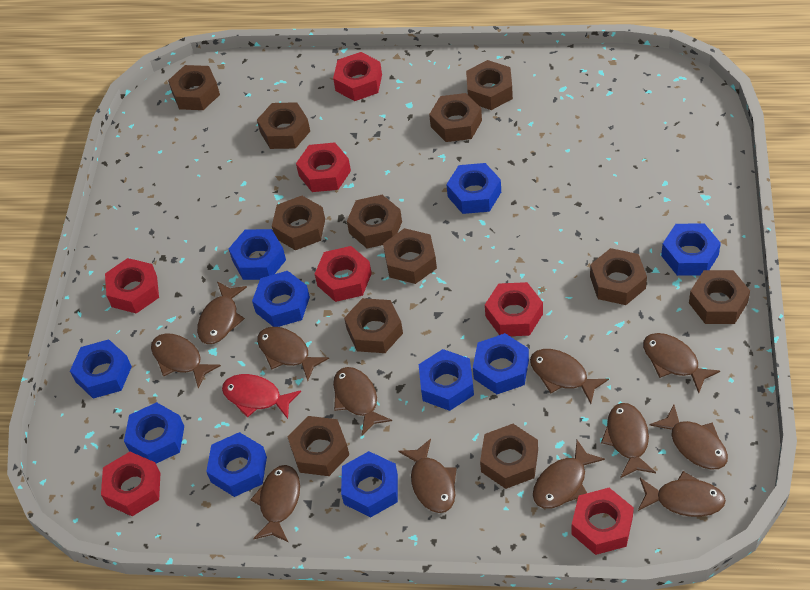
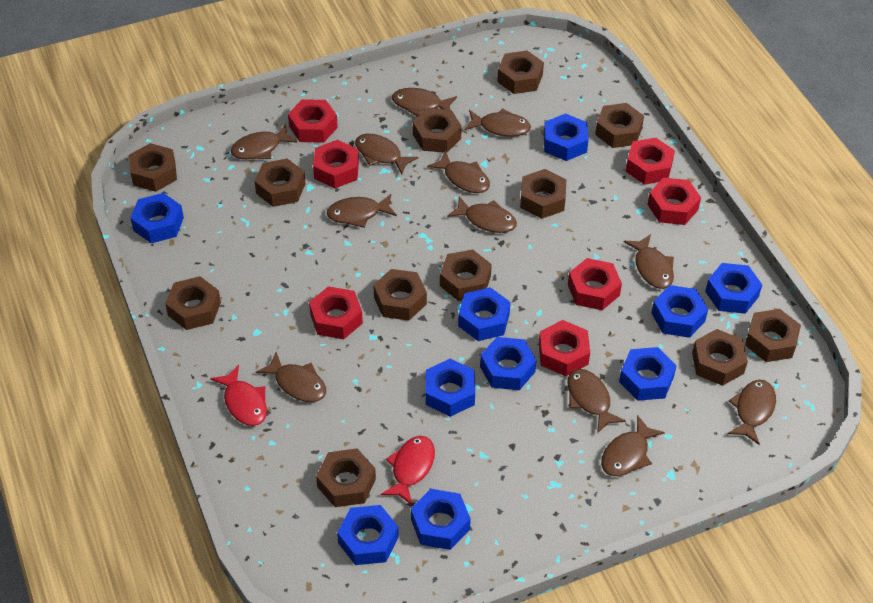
red fish: 1 -> 2

